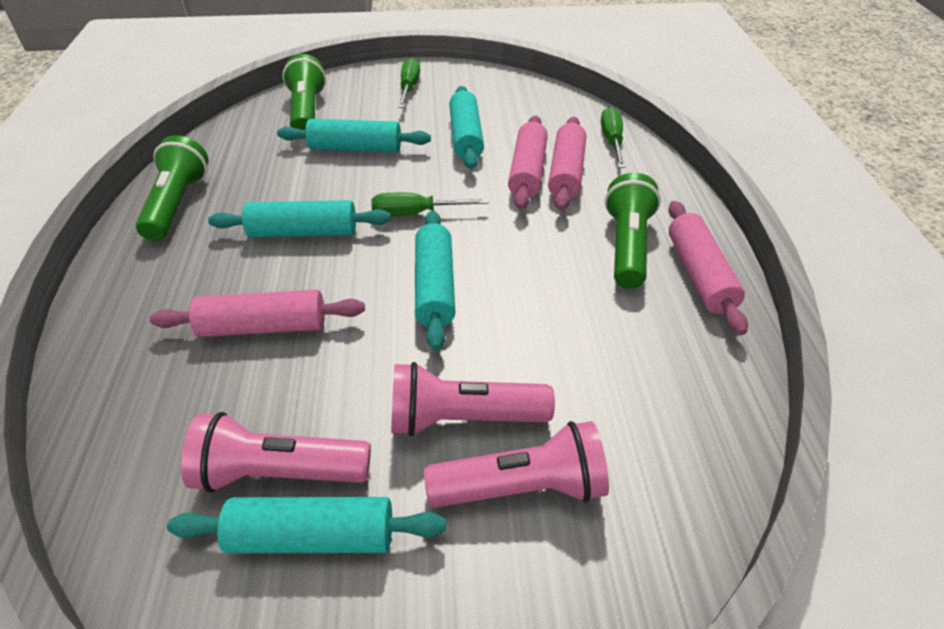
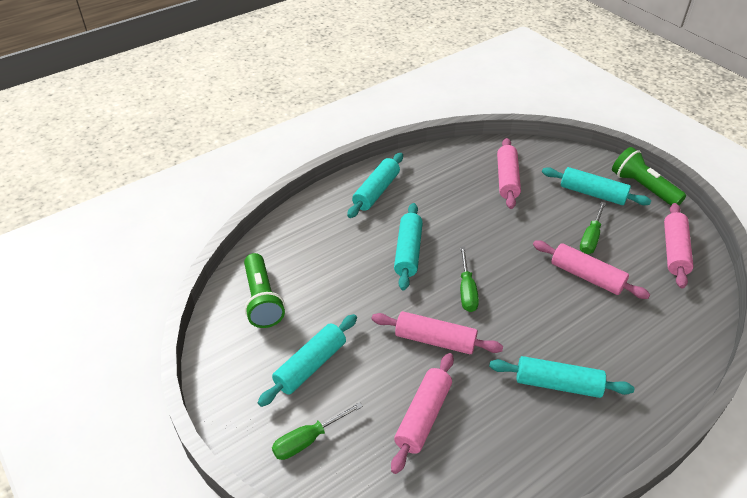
green flashlight: 3 -> 2
pink flashlight: 3 -> 0
pink rolling pin: 4 -> 5

